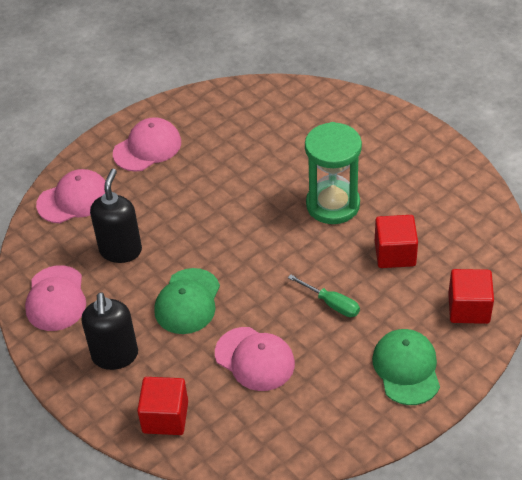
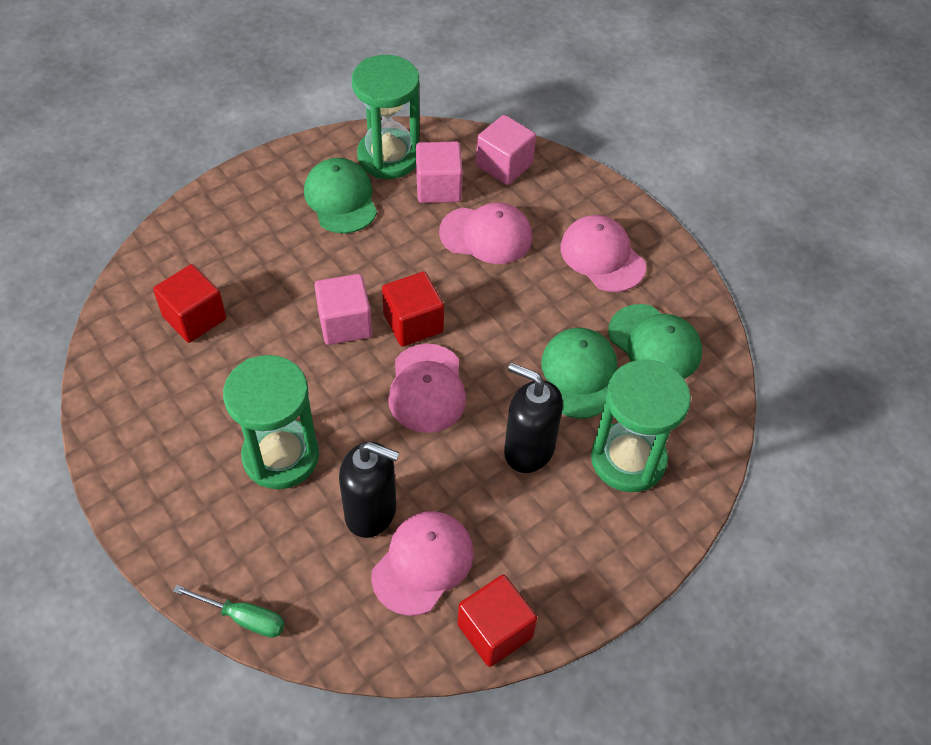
green cap: 2 -> 3
green hourglass: 1 -> 3
pink cube: 0 -> 3

